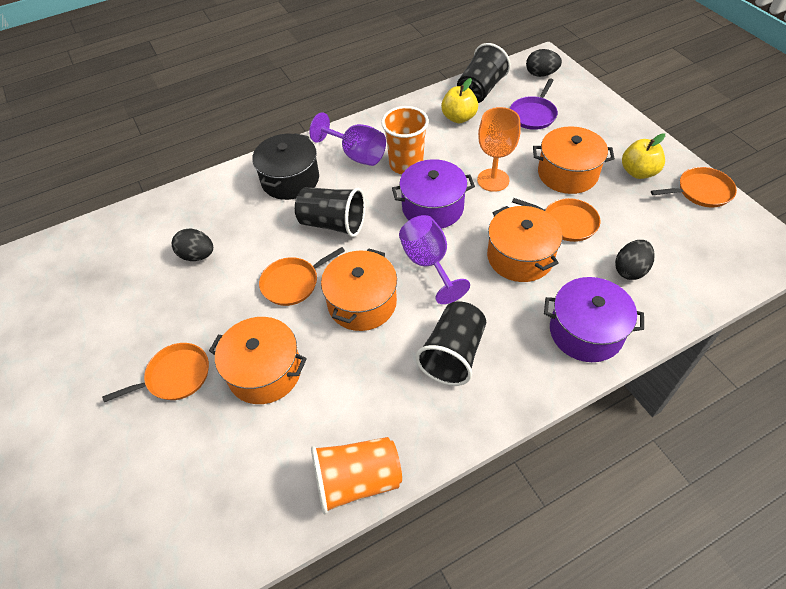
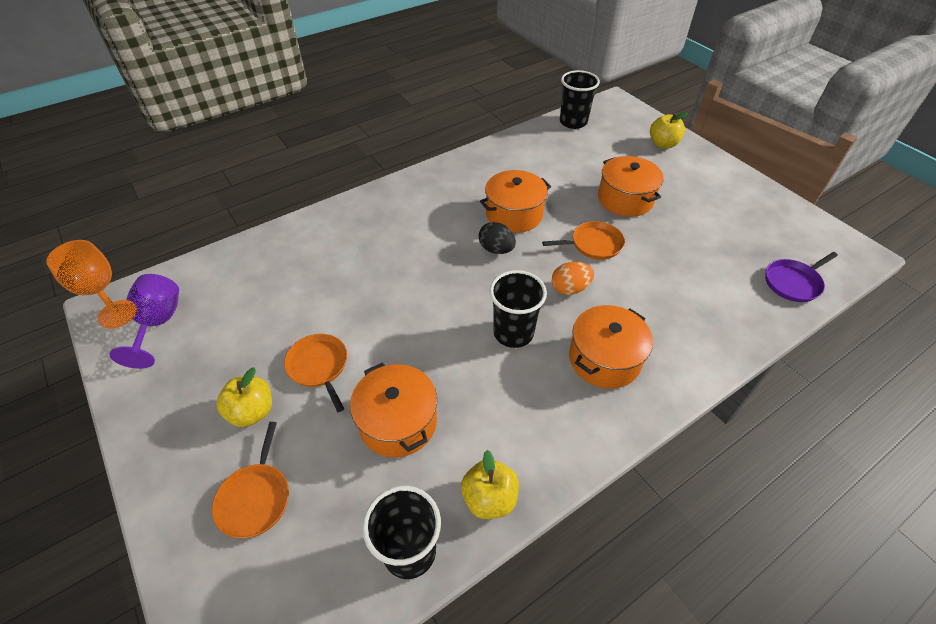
black egg: 3 -> 1
black pot: 1 -> 0
orange cup: 2 -> 0
orange egg: 0 -> 1
orange pan: 4 -> 3
purple goblet: 2 -> 1
purple pot: 2 -> 0
yellow apple: 2 -> 3

